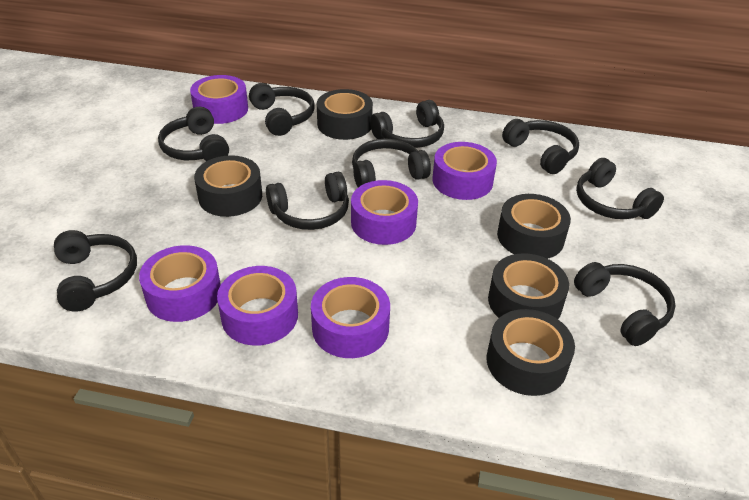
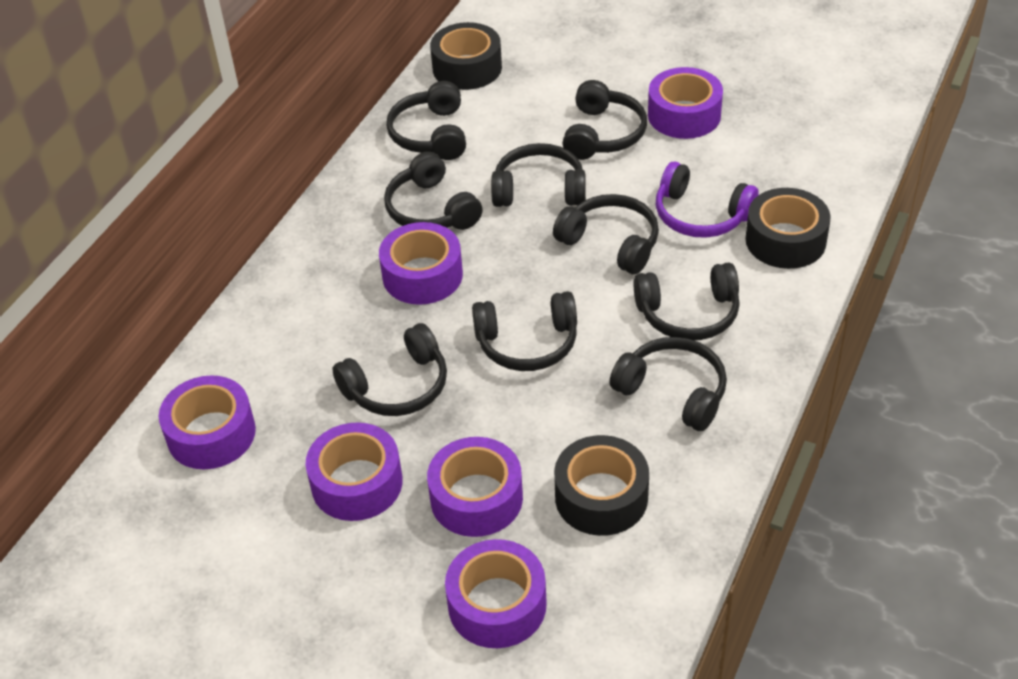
black tape: 5 -> 3
purple headphones: 0 -> 1

